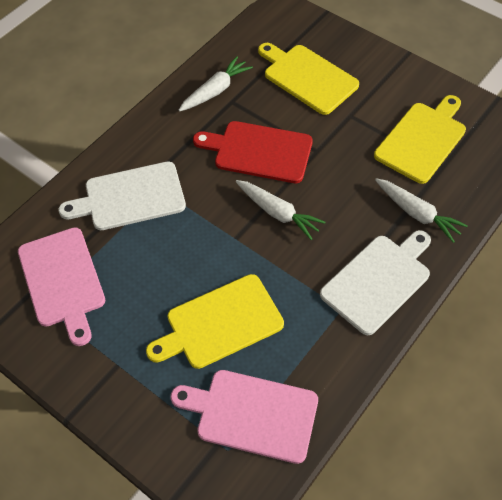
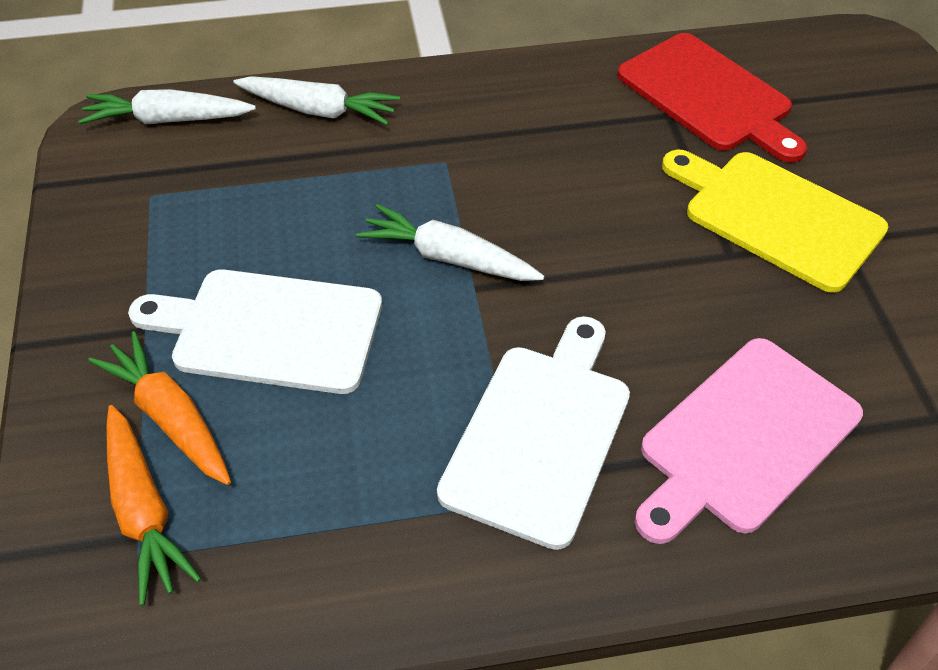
orange carrot: 0 -> 2
pink cutting board: 2 -> 1
yellow cutting board: 3 -> 1

